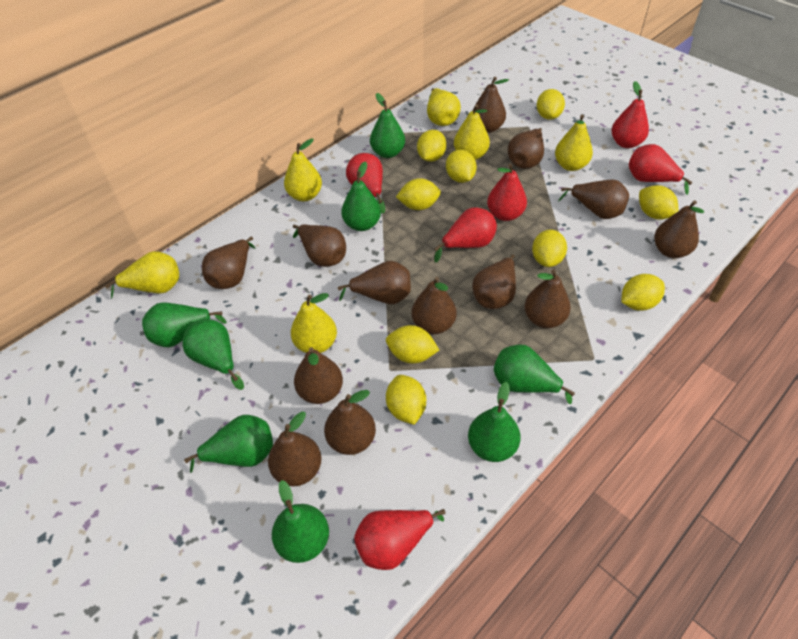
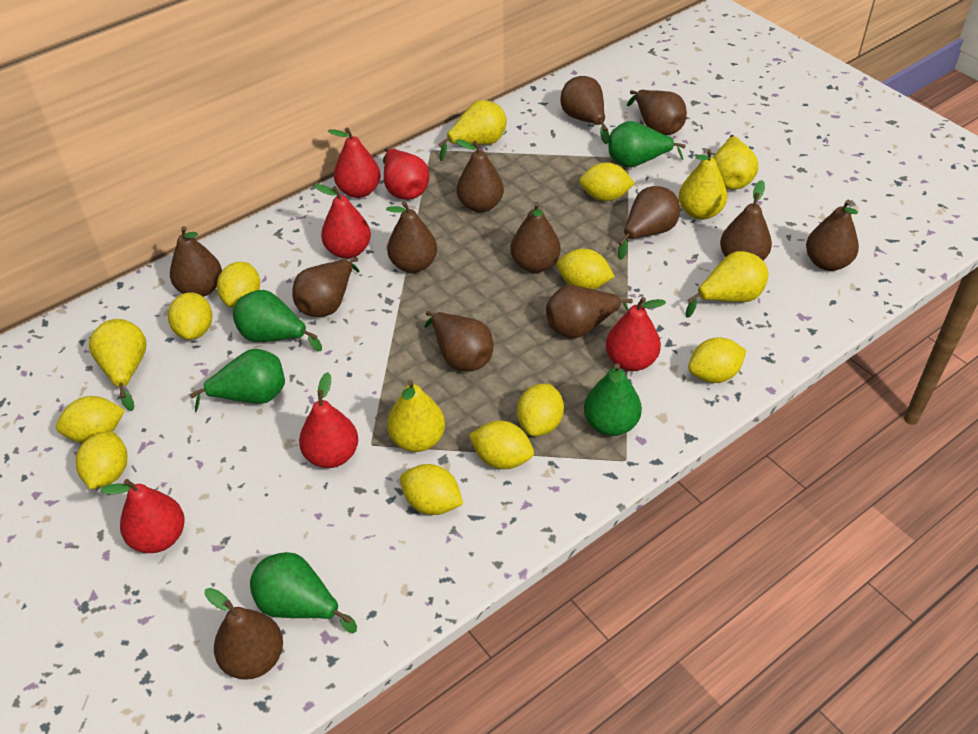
green pear: 8 -> 5
yellow lemon: 9 -> 10

